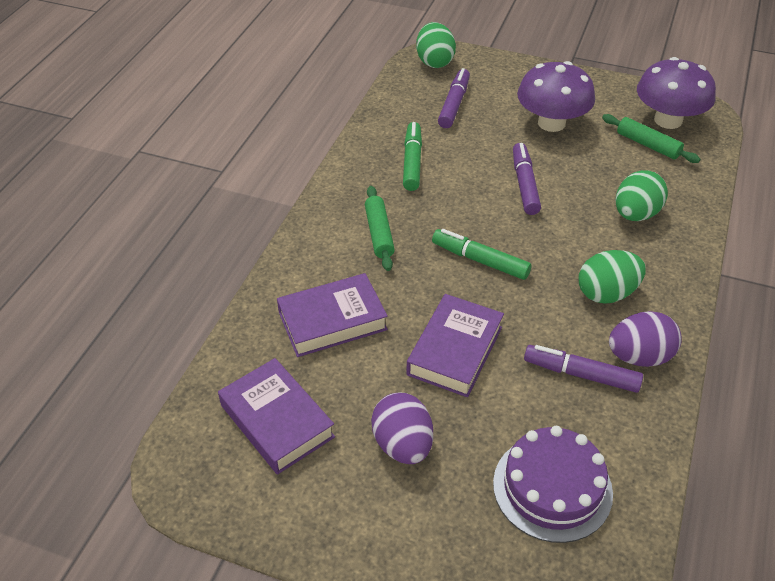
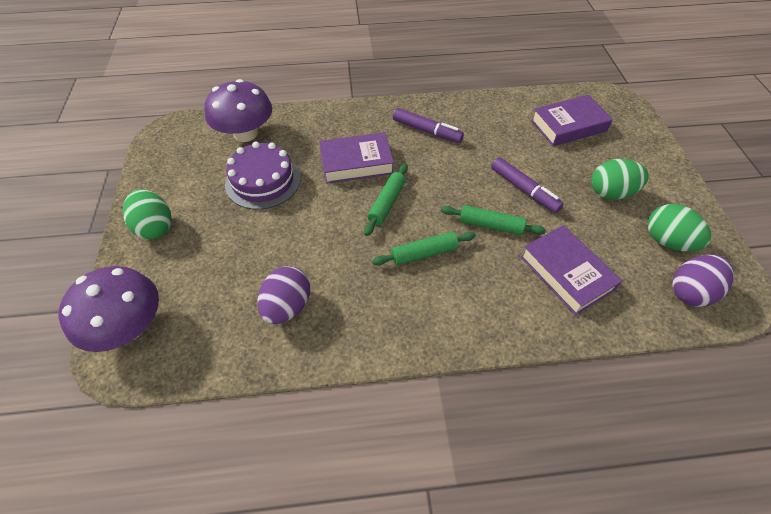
green marker: 2 -> 0
green rolling pin: 2 -> 3
purple marker: 3 -> 2

